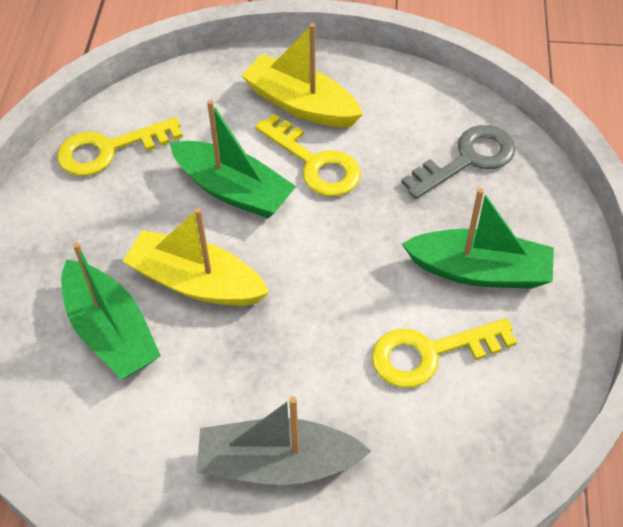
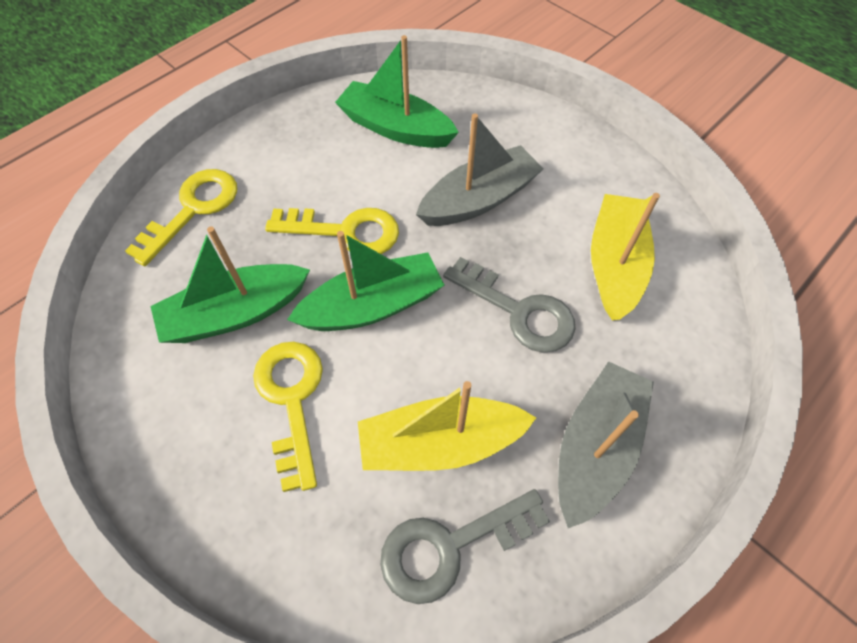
grey boat: 1 -> 2
grey key: 1 -> 2

